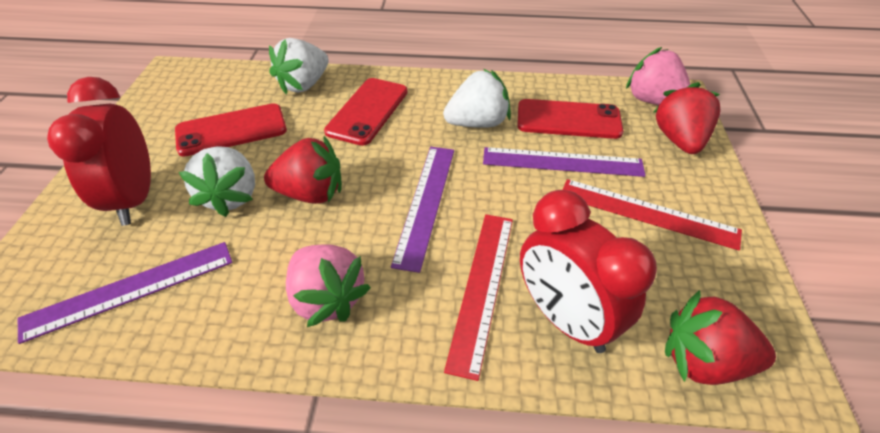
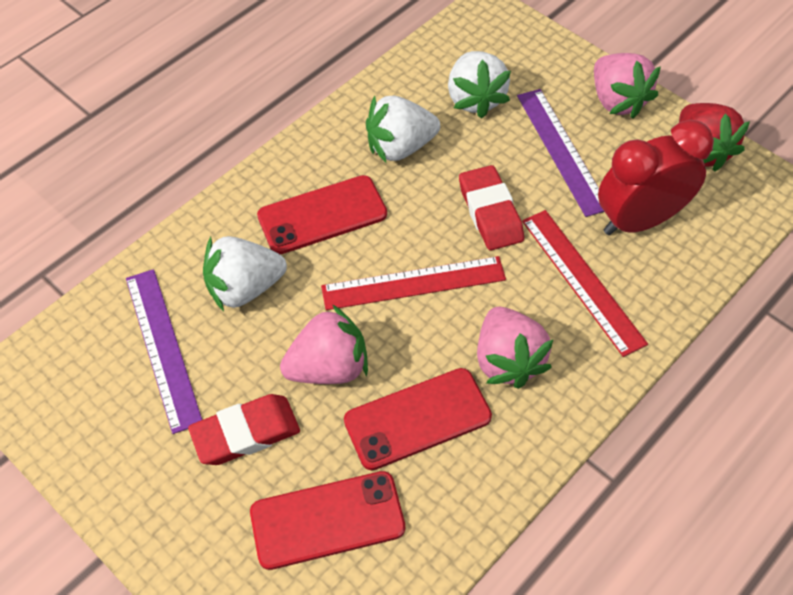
pink strawberry: 2 -> 3
purple ruler: 3 -> 2
red clock: 2 -> 1
red eraser: 0 -> 2
red strawberry: 3 -> 1

